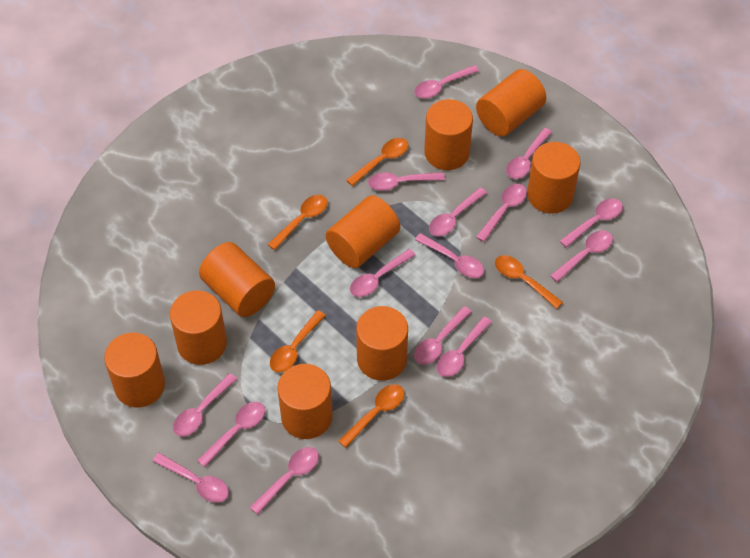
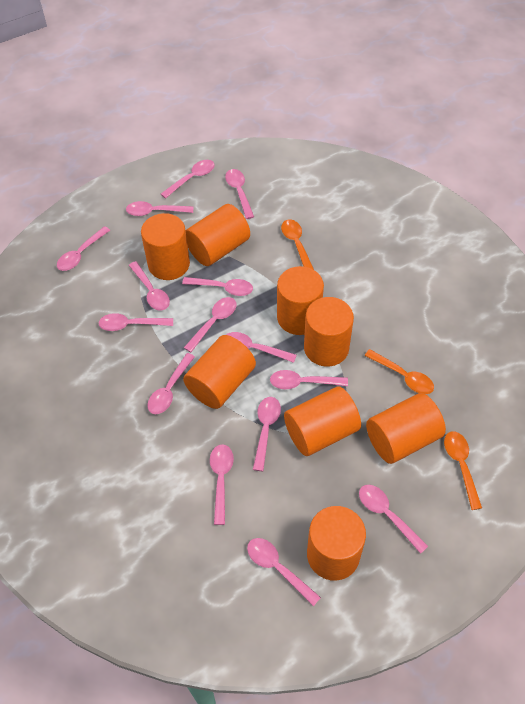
orange cylinder: 9 -> 8
orange spoon: 5 -> 3

